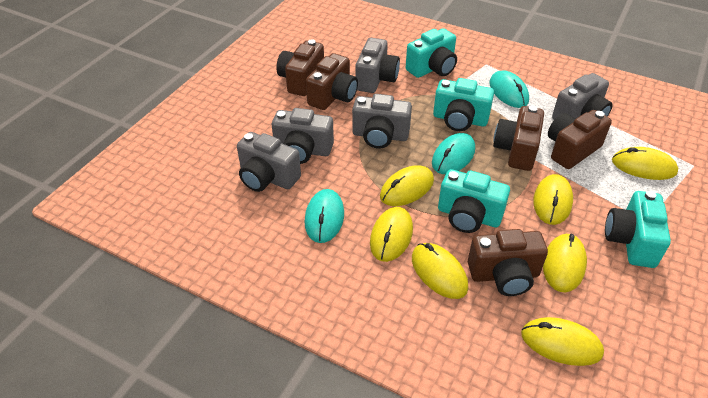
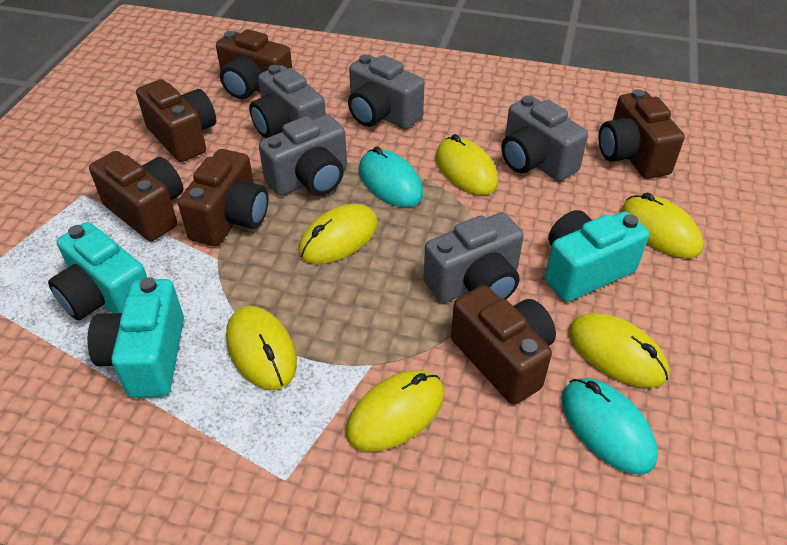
brown camera: 5 -> 6
turquoise camera: 4 -> 3
turquoise mouse: 3 -> 2
yellow mouse: 7 -> 6

